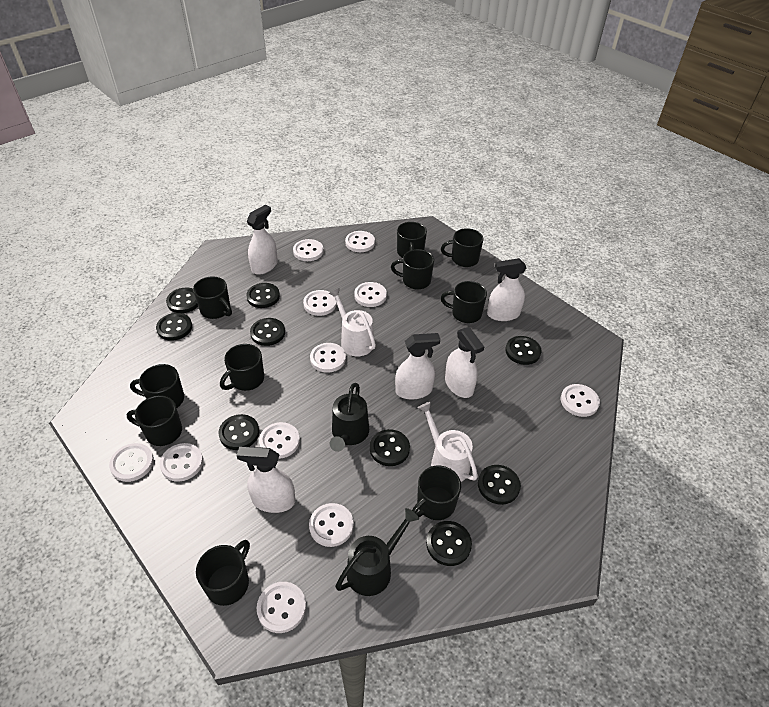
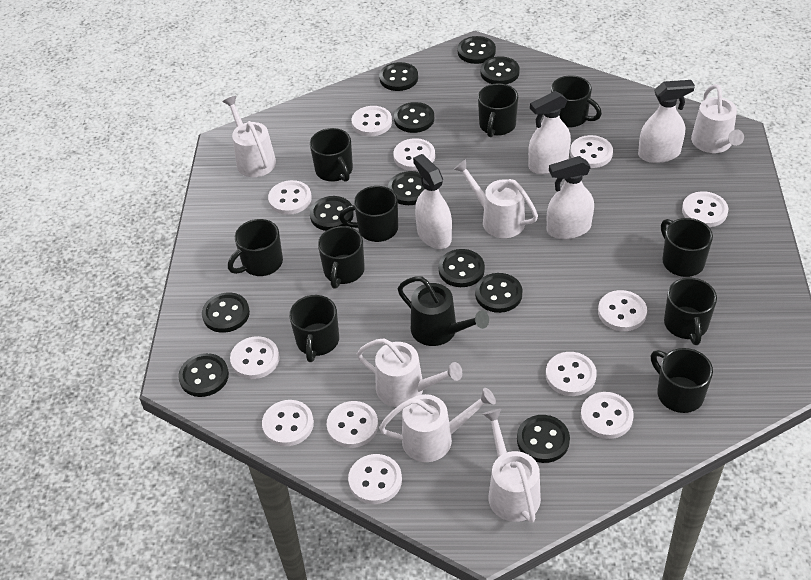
black button: 9 -> 11
black watering can: 2 -> 1
white button: 11 -> 12
white spray bottle: 5 -> 4
white watering can: 2 -> 6

